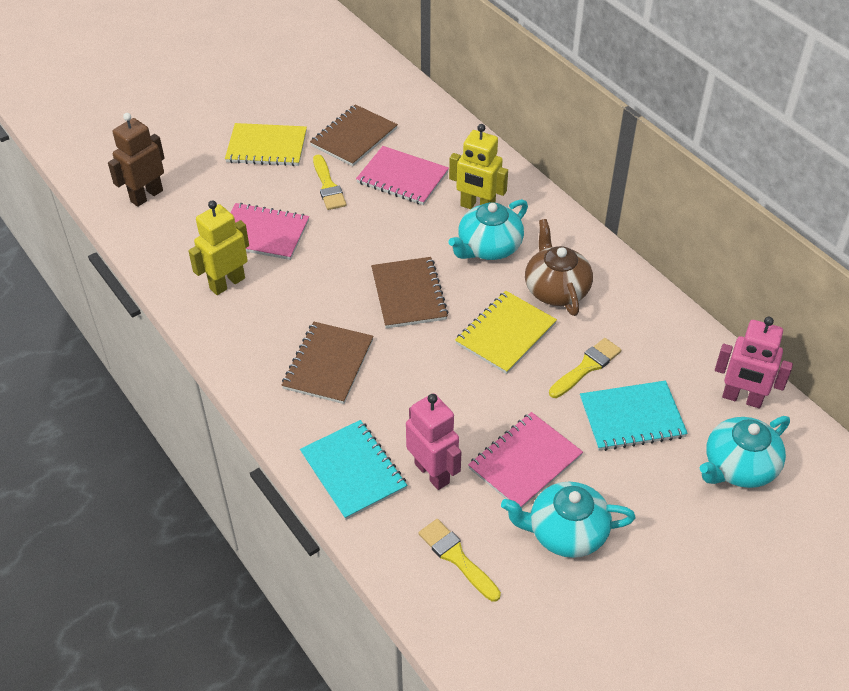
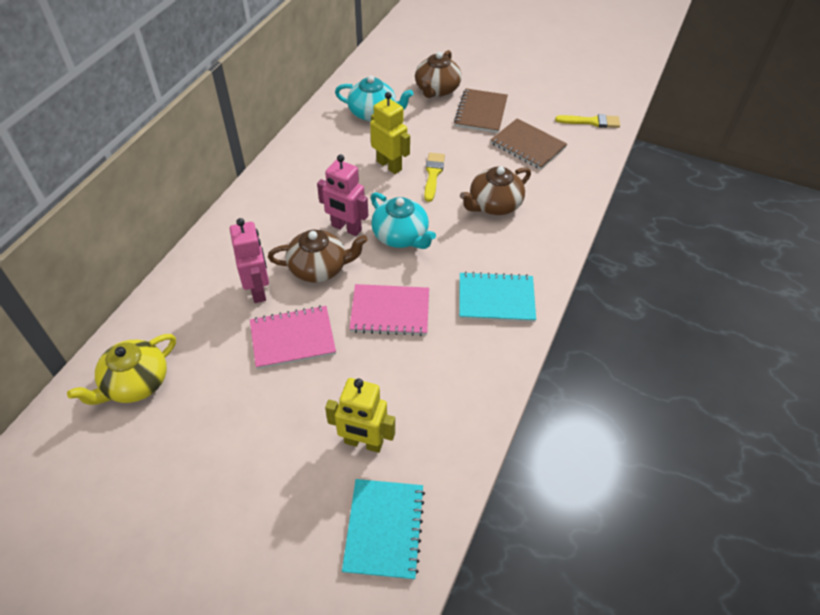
brown notebook: 3 -> 2
brown robot: 1 -> 0
brown teapot: 1 -> 3
pink notebook: 3 -> 2
turquoise teapot: 3 -> 2
yellow brush: 3 -> 2
yellow notebook: 2 -> 0
yellow teapot: 0 -> 1

